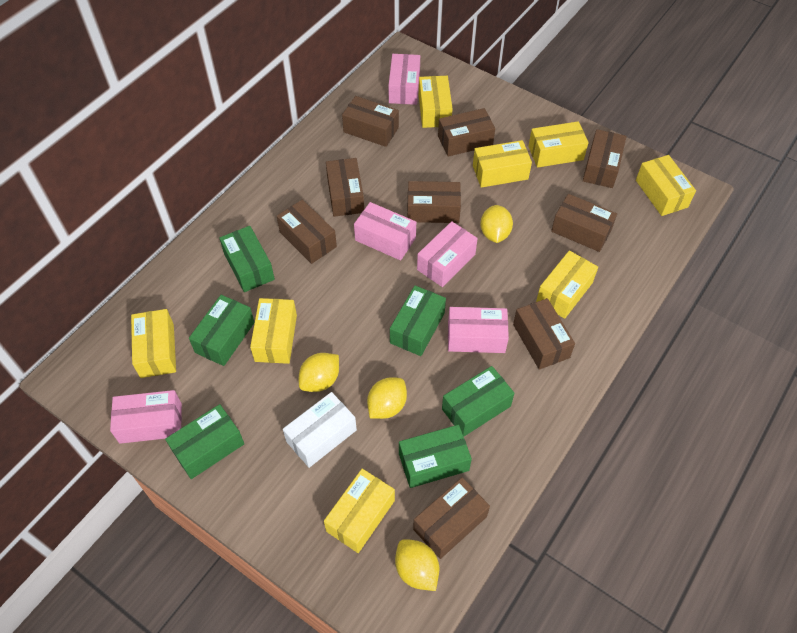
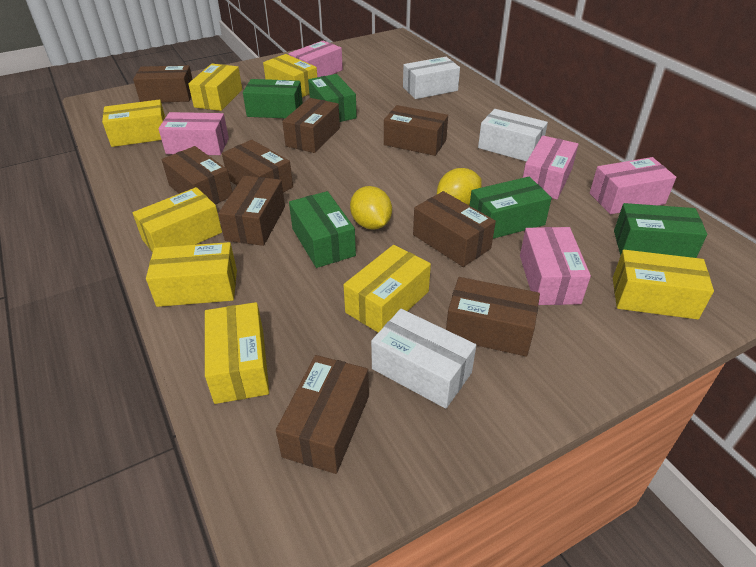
green box: 6 -> 5
white box: 1 -> 3
yellow lemon: 4 -> 2

